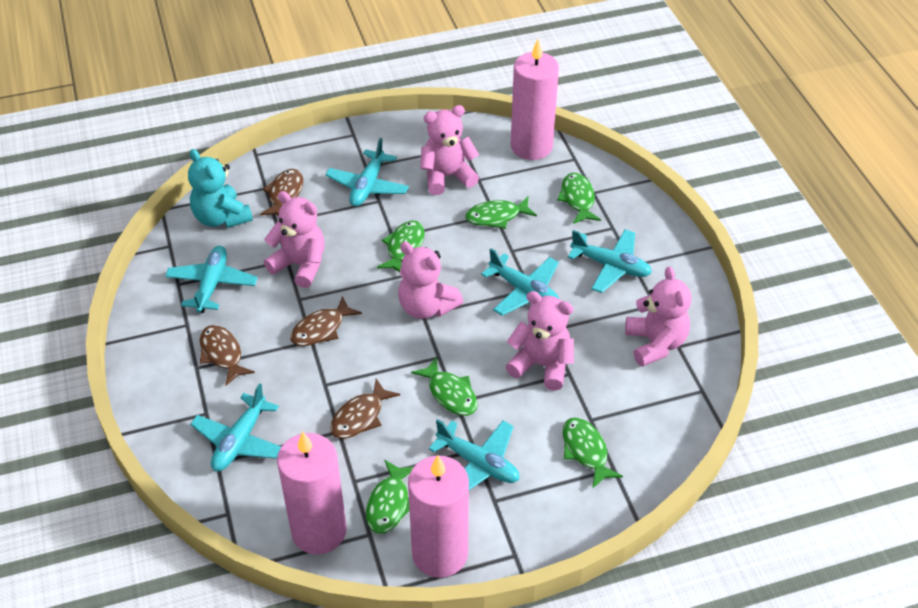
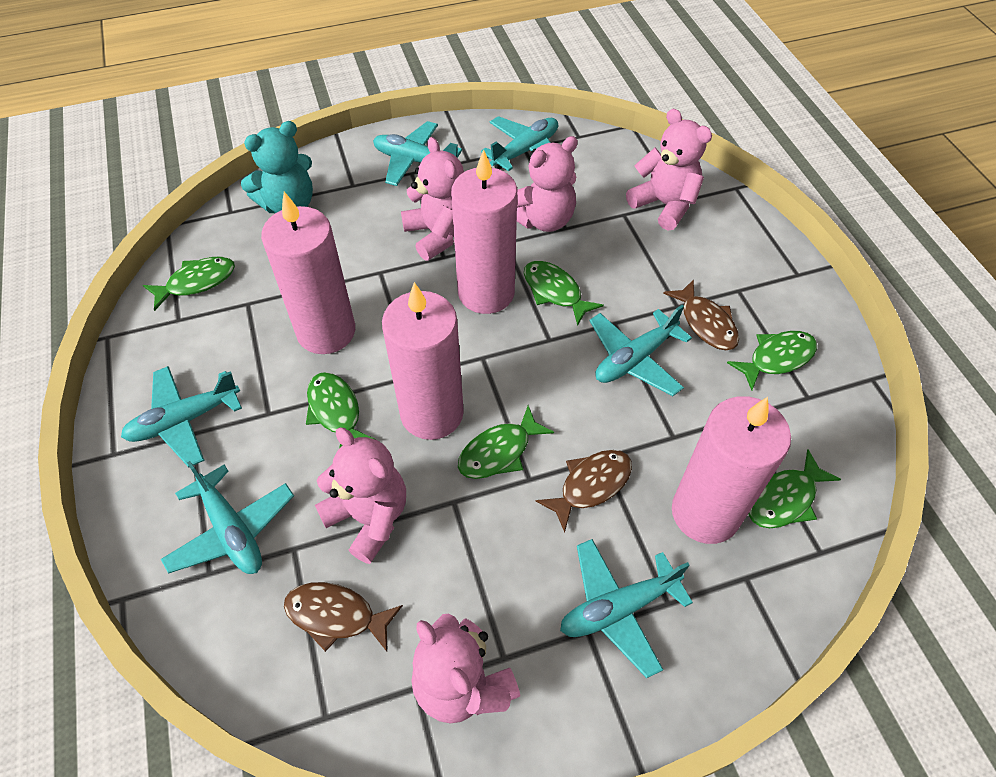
brown fish: 4 -> 3
pink candle: 3 -> 4

